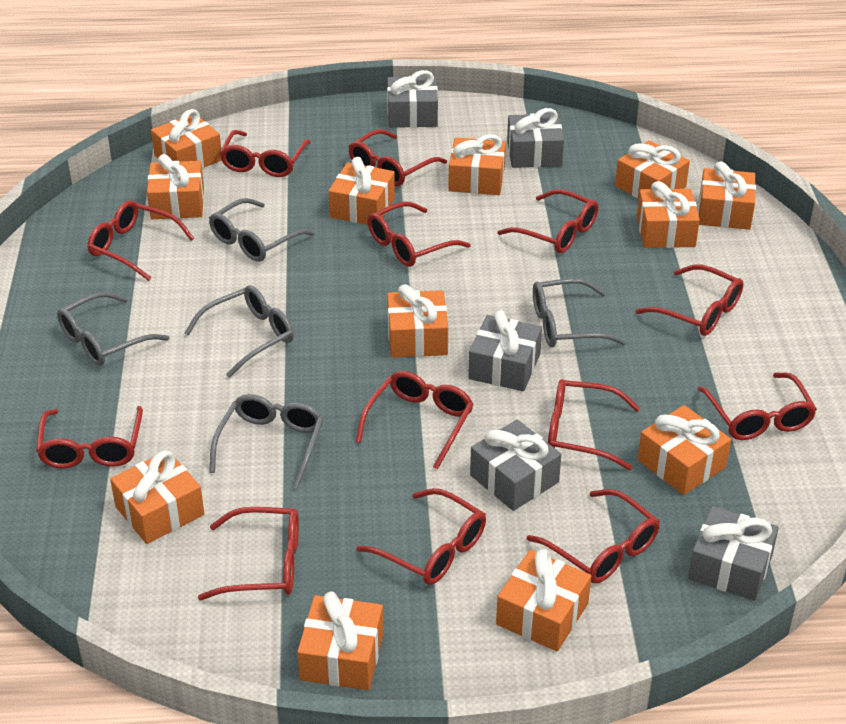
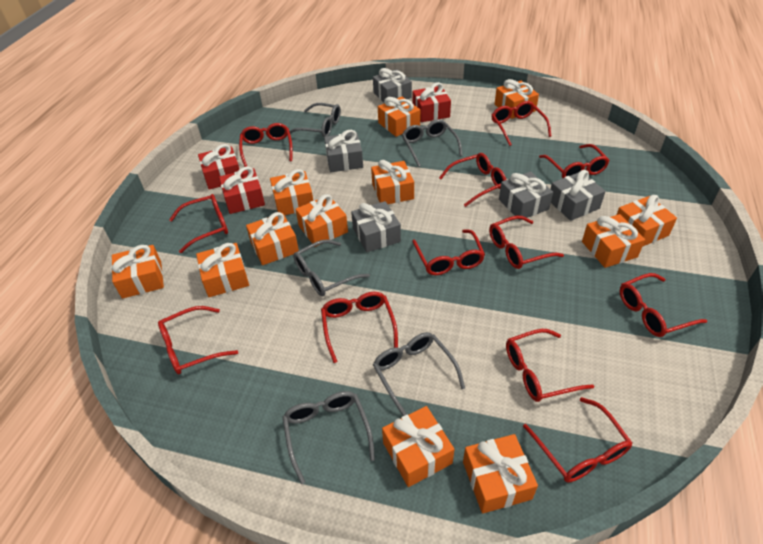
red gift: 0 -> 3
red glasses: 13 -> 12

